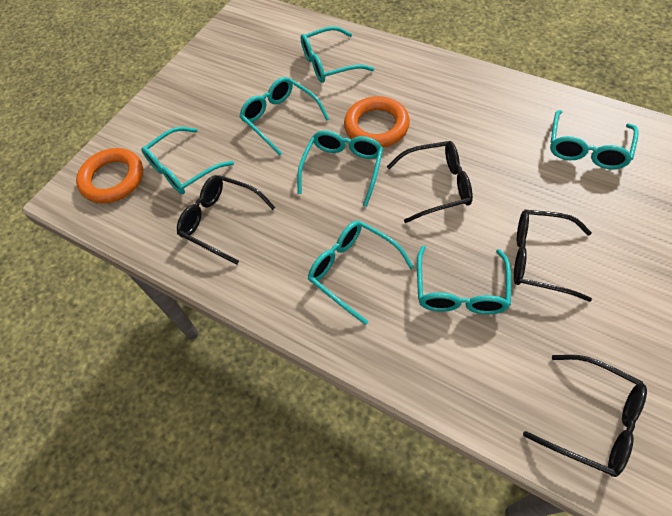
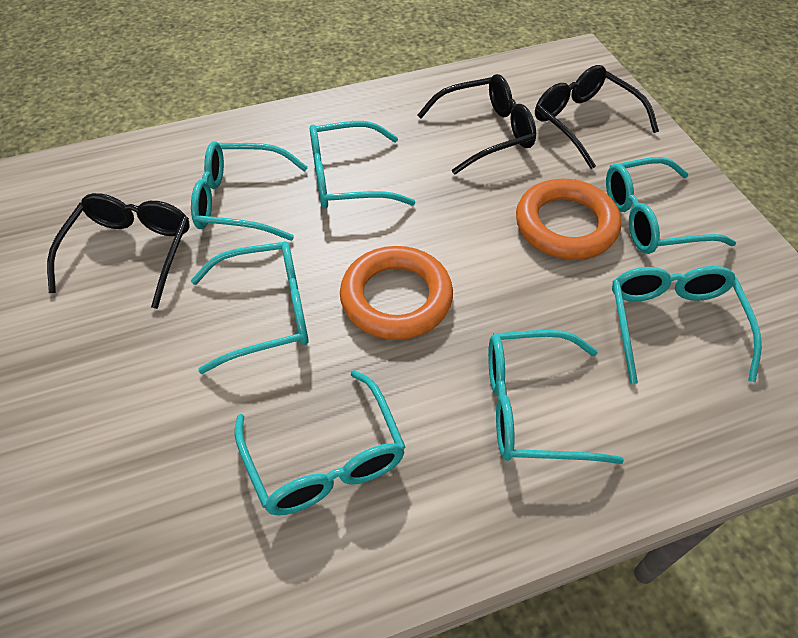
black glasses: 4 -> 3

